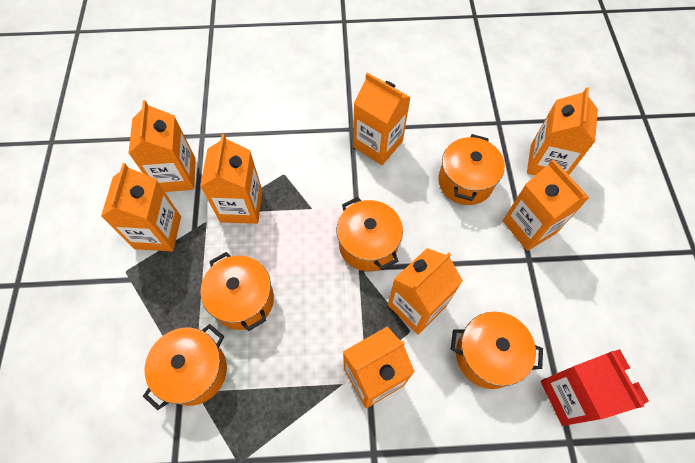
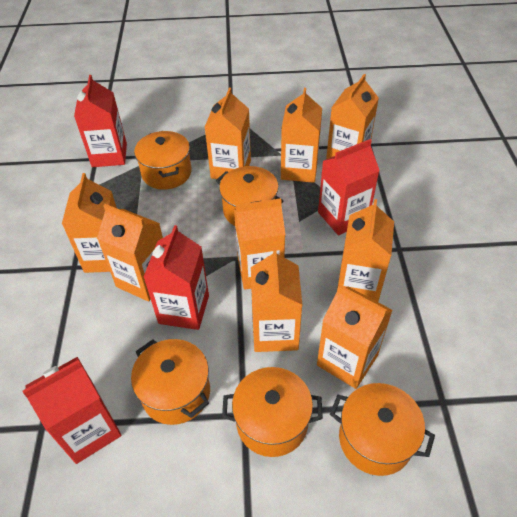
orange carton: 8 -> 9
red carton: 1 -> 4

